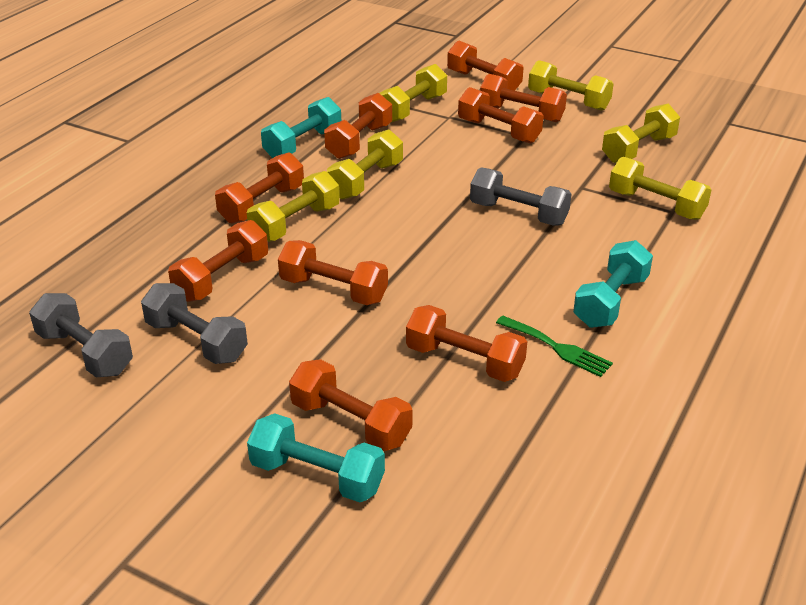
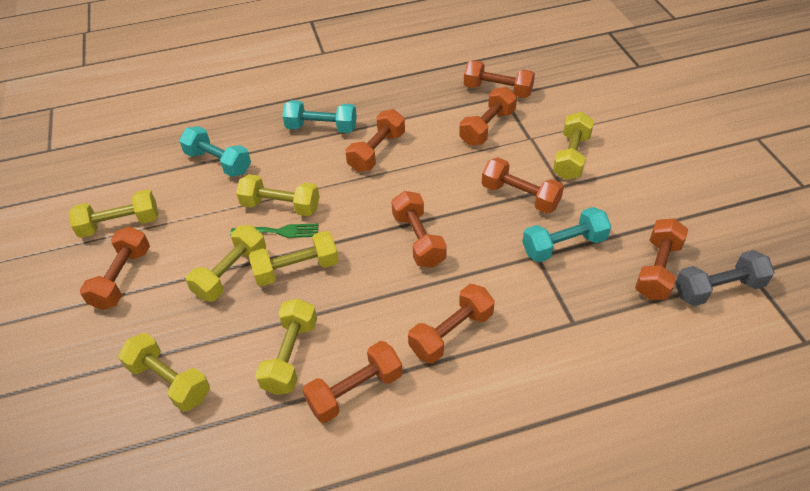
grey dumbbell: 3 -> 1
yellow dumbbell: 6 -> 7

